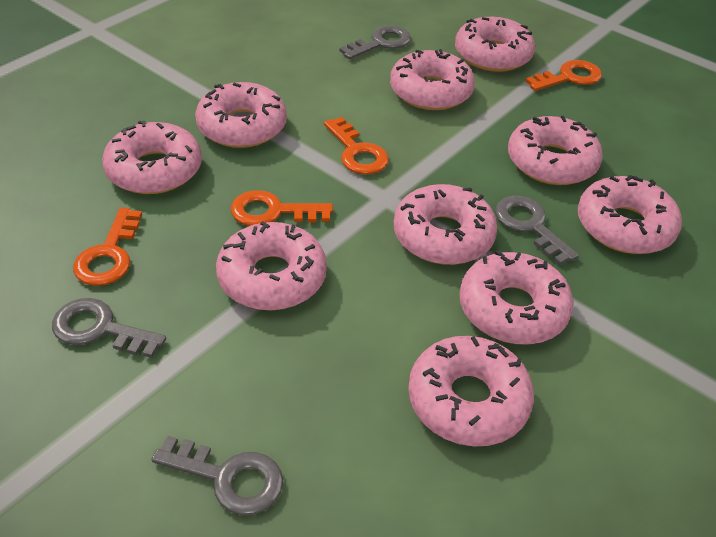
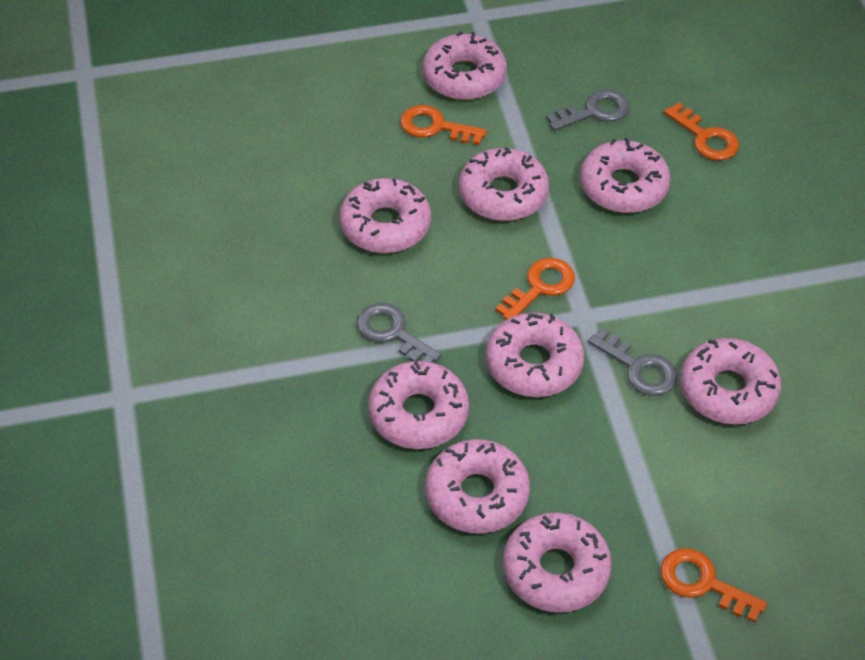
grey key: 4 -> 3
pink donut: 10 -> 9

